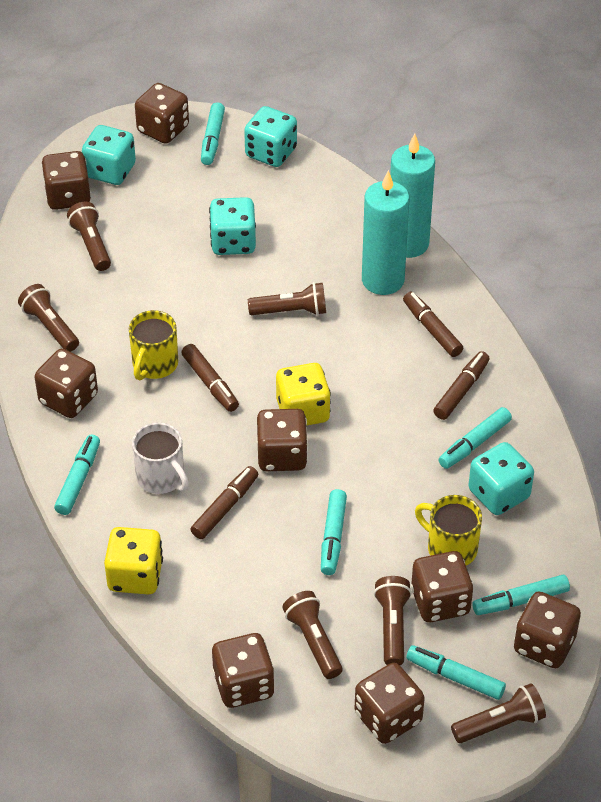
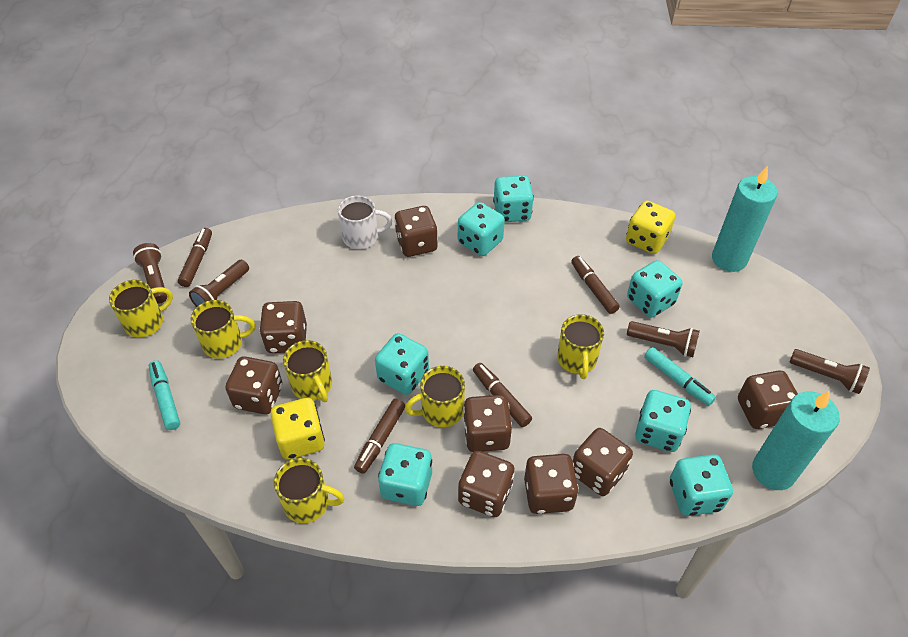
brown flashlight: 6 -> 4
turquoise dice: 4 -> 7
turquoise marker: 6 -> 2
yellow mug: 2 -> 6

